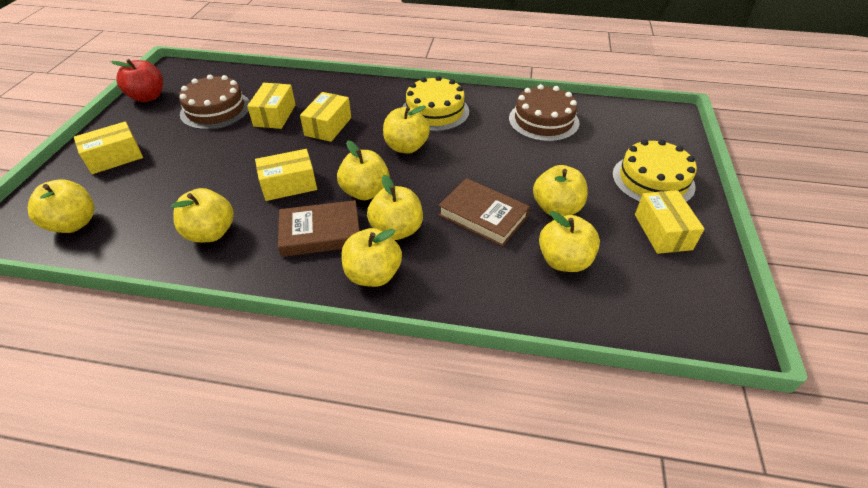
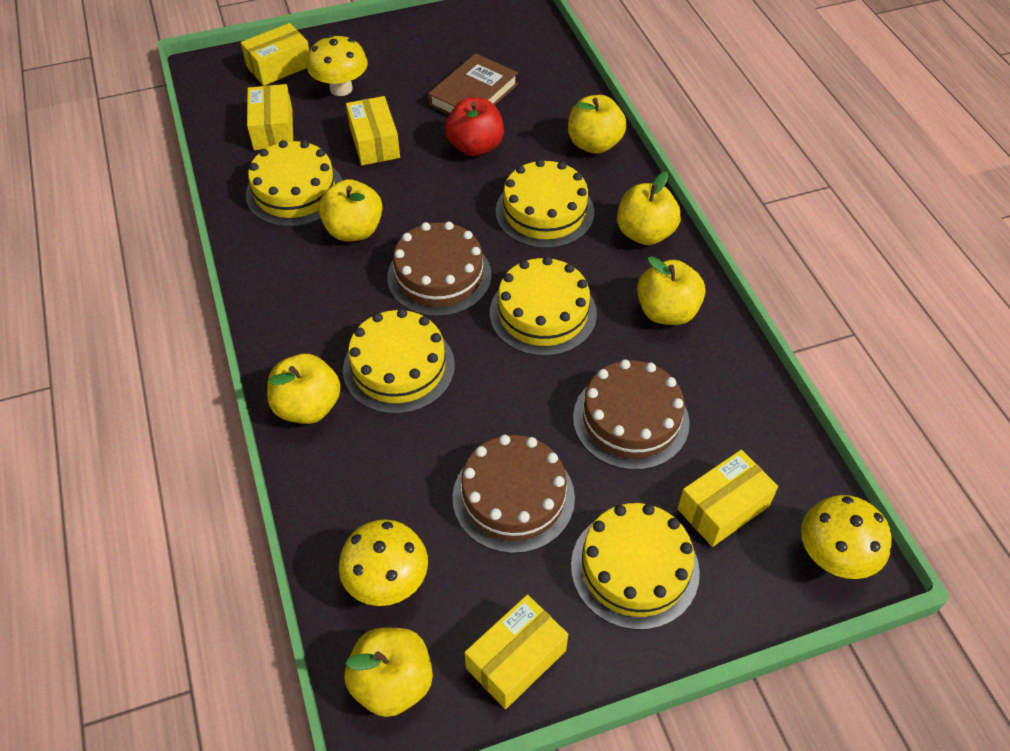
brown book: 2 -> 1
brown cake: 2 -> 3
yellow apple: 8 -> 6
yellow cake: 2 -> 5
yellow mushroom: 0 -> 3

